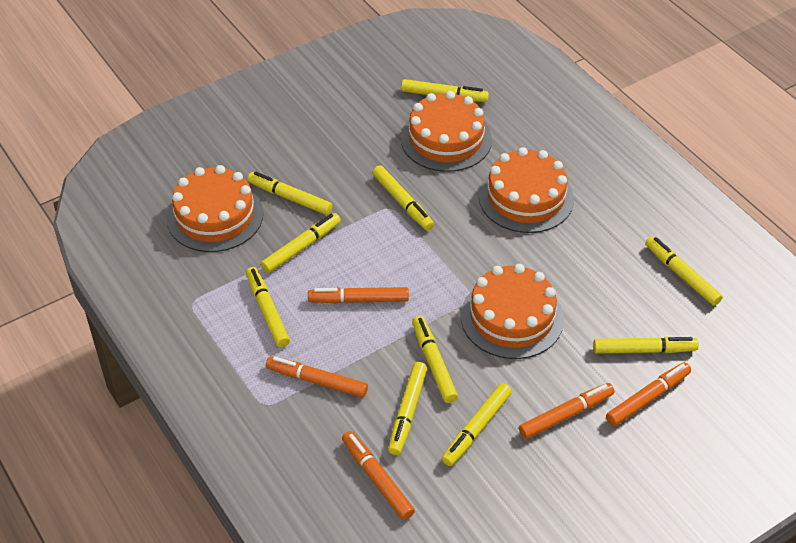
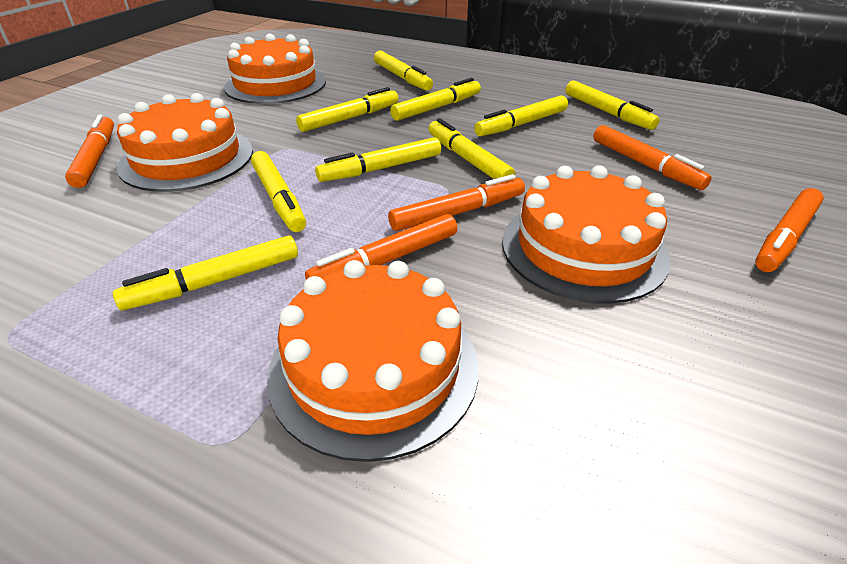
yellow marker: 10 -> 9

